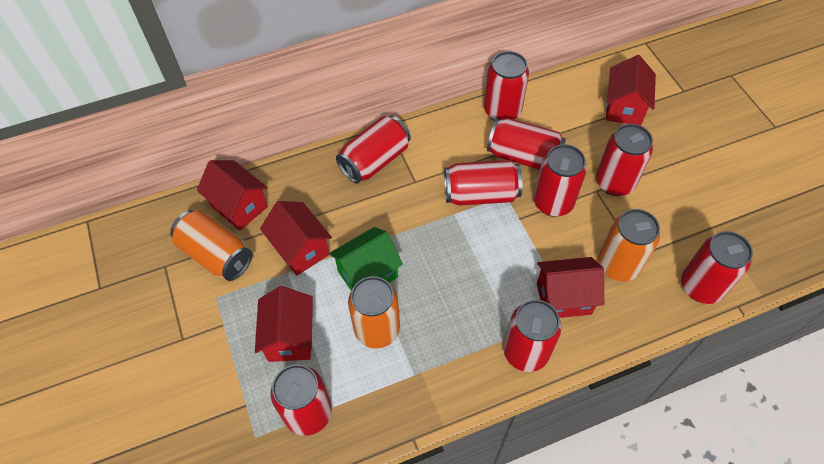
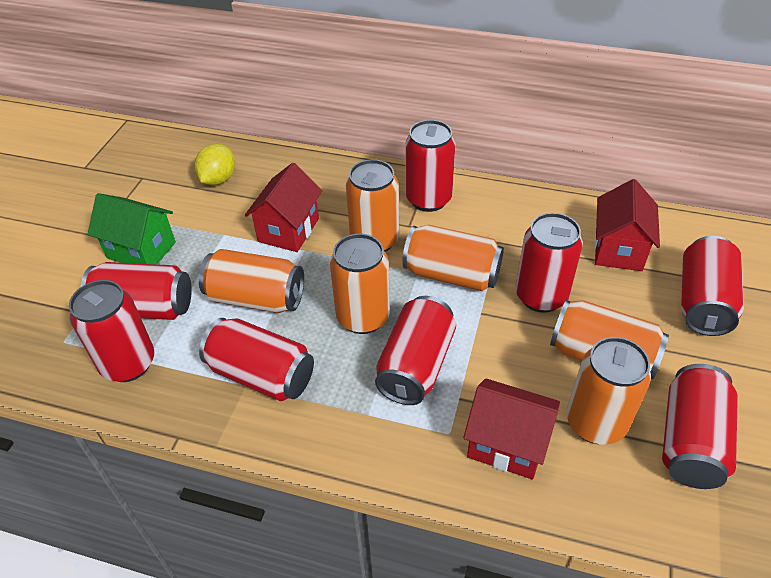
orange can: 3 -> 6
red can: 9 -> 8
red house: 5 -> 3
yellow lemon: 0 -> 1

